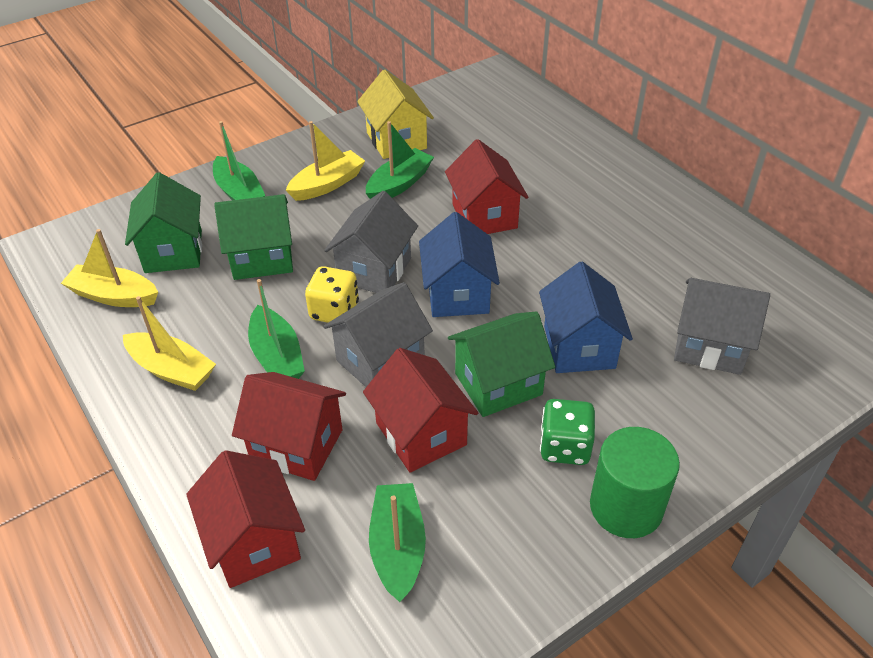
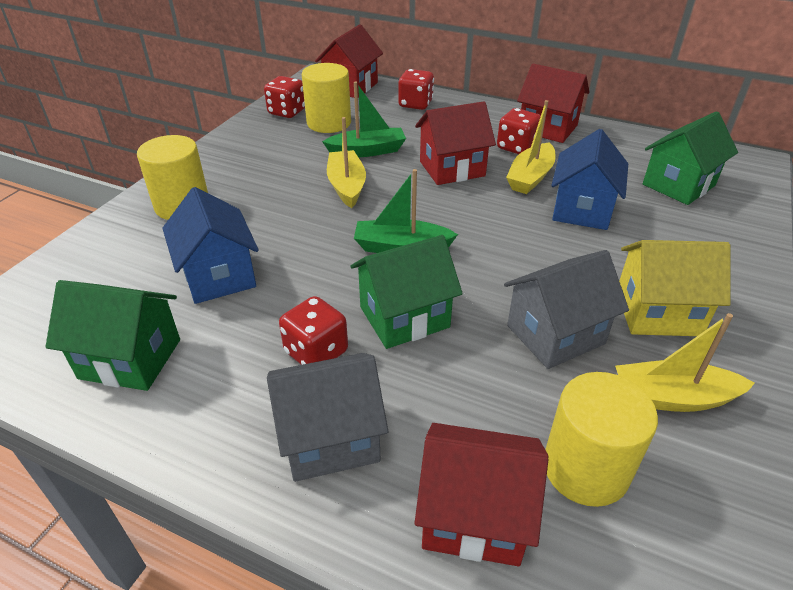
green boat: 4 -> 2
green cylinder: 1 -> 0
green dice: 1 -> 0
grey house: 3 -> 2
red dice: 0 -> 4
yellow cylinder: 0 -> 3
yellow dice: 1 -> 0

